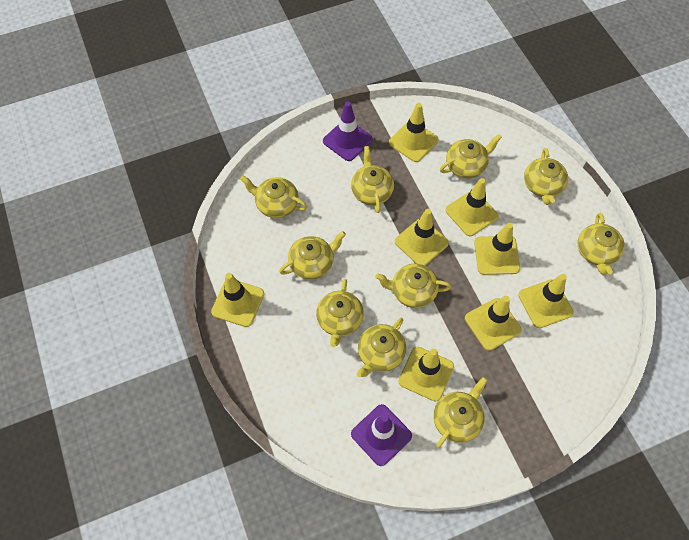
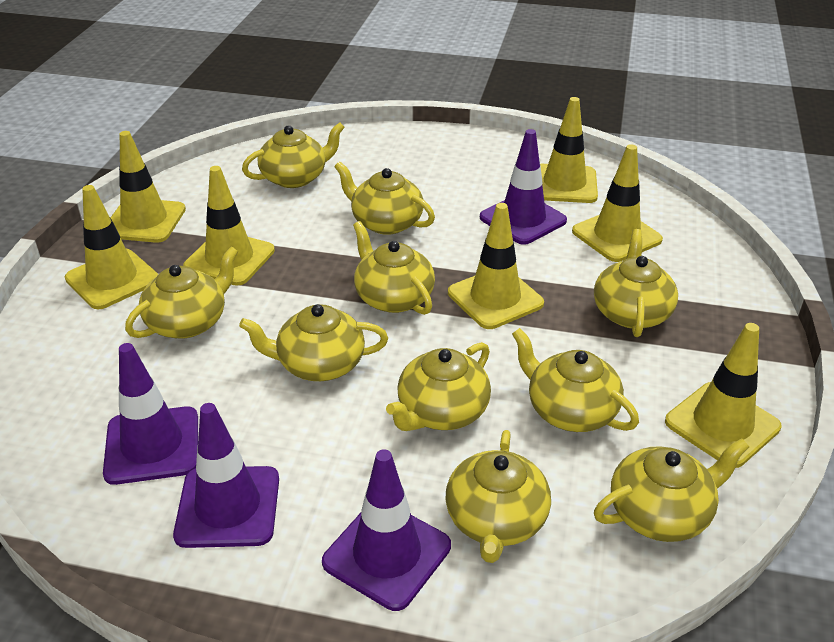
purple traffic cone: 2 -> 4
yellow traffic cone: 8 -> 7

